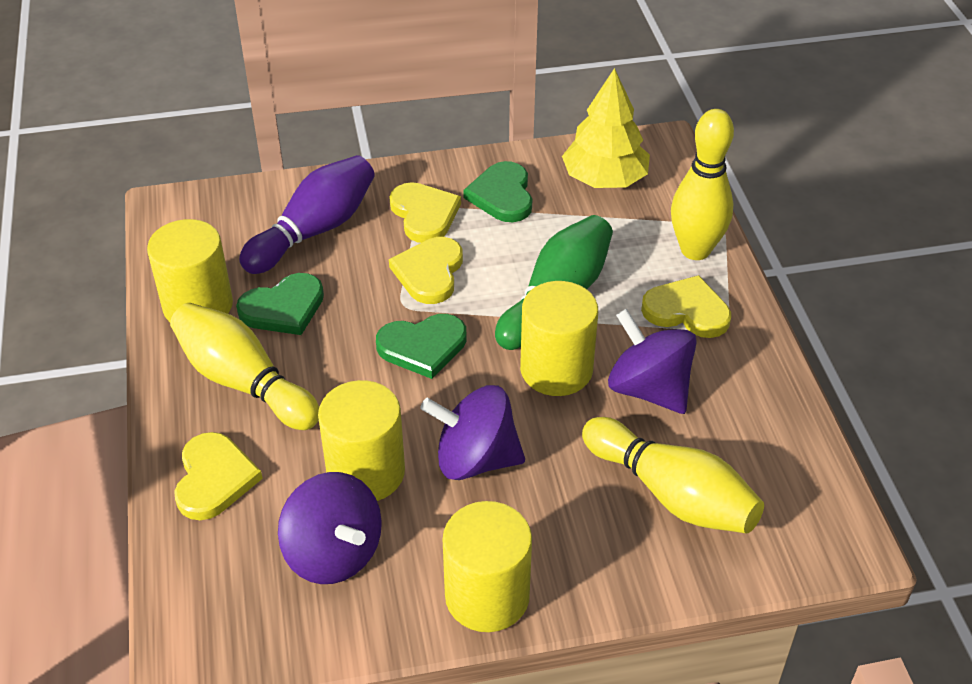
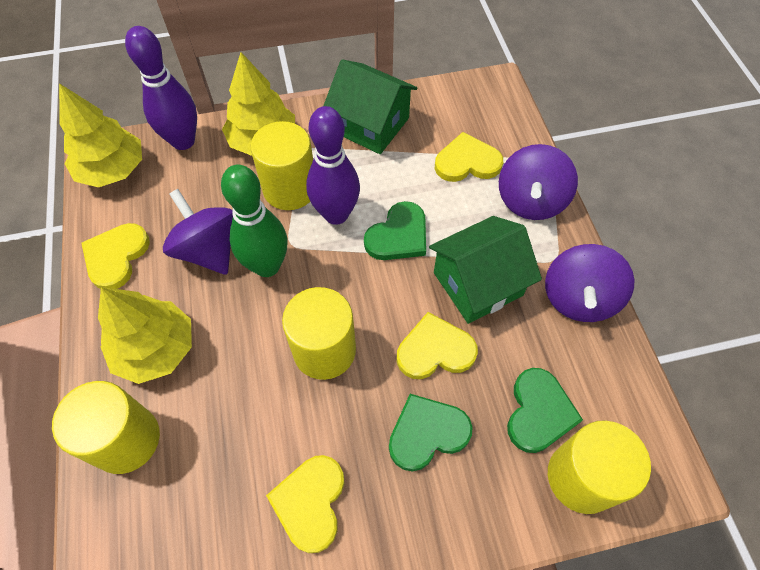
green house: 0 -> 2
purple bowling pin: 1 -> 2
yellow bowling pin: 3 -> 0
yellow tree: 1 -> 3

